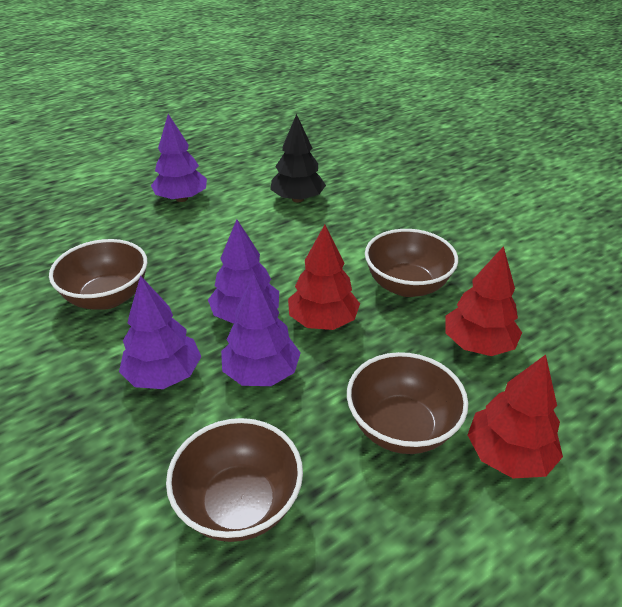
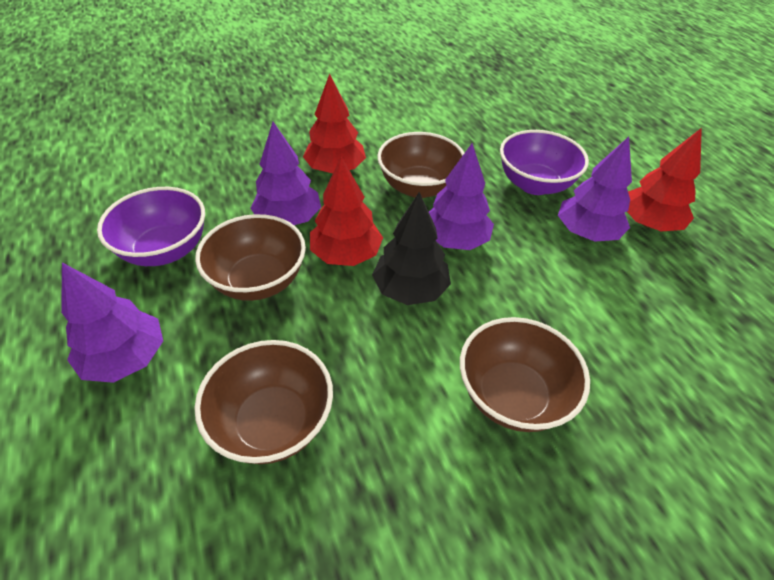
purple bowl: 0 -> 2

